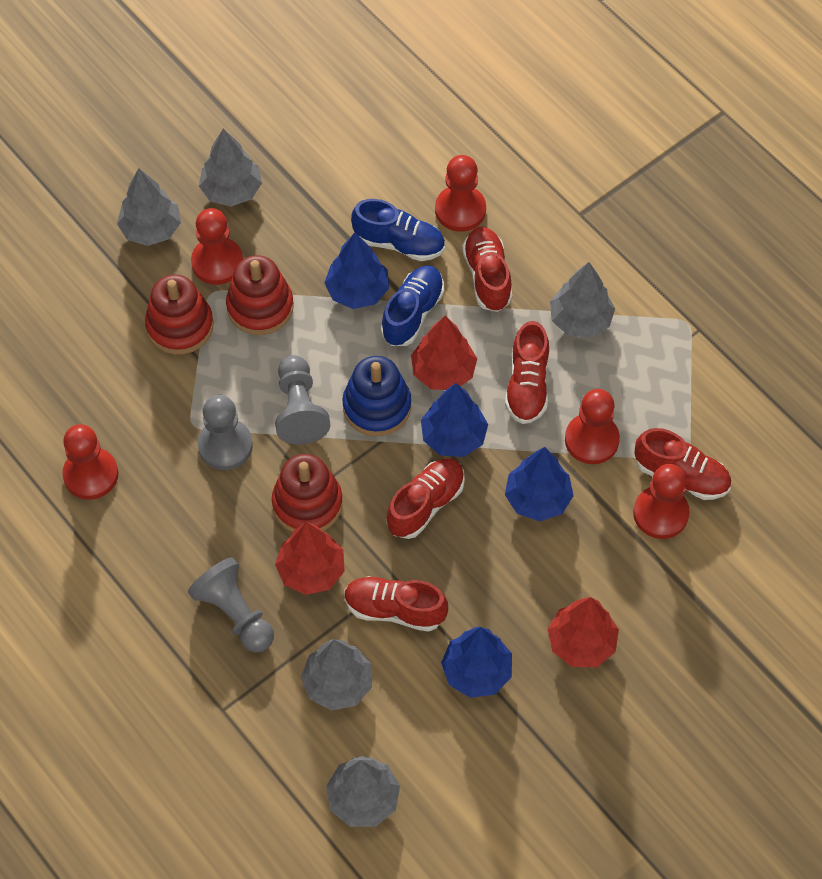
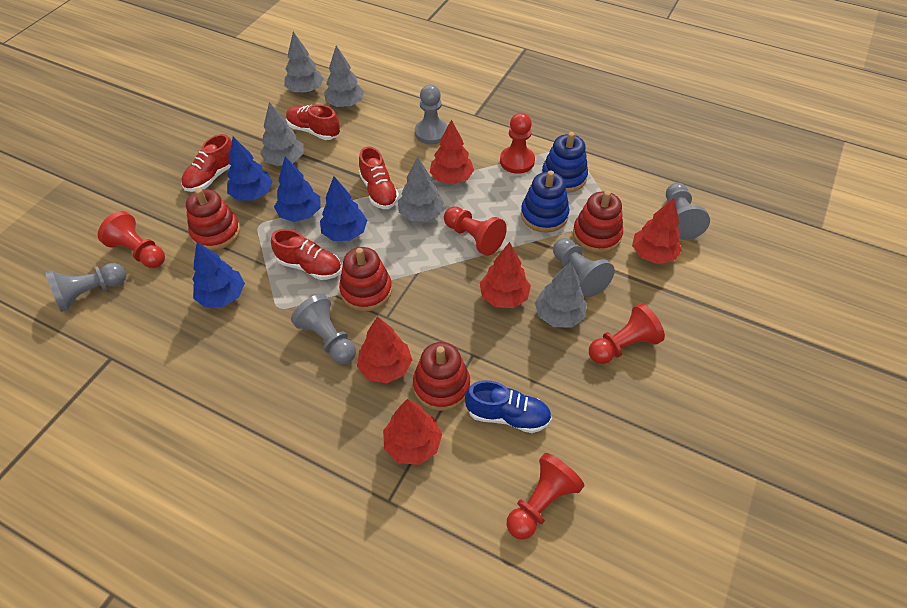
blue shoe: 2 -> 1
blue stacking toy: 1 -> 2
grey pawn: 3 -> 5
red shoe: 5 -> 4
red stacking toy: 3 -> 4
red tree: 3 -> 5

